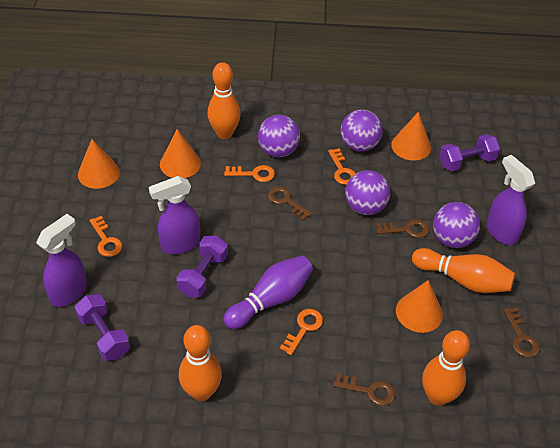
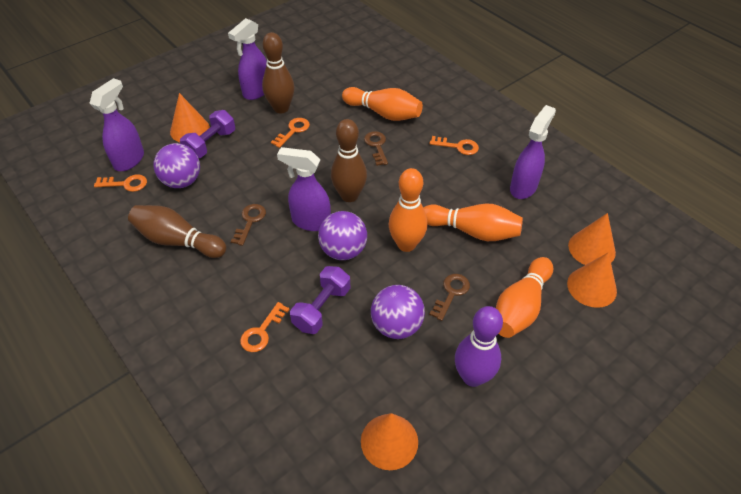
brown bowling pin: 0 -> 3
brown key: 4 -> 3
purple ball: 4 -> 3
purple dumbbell: 3 -> 2
purple spray bottle: 3 -> 4

